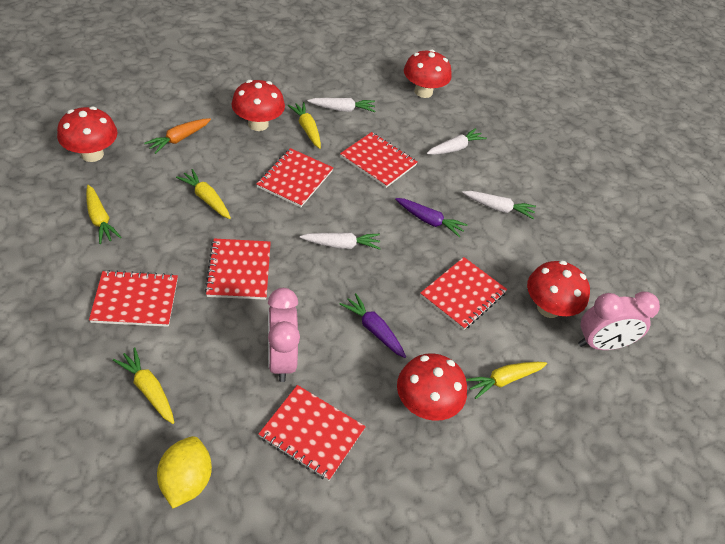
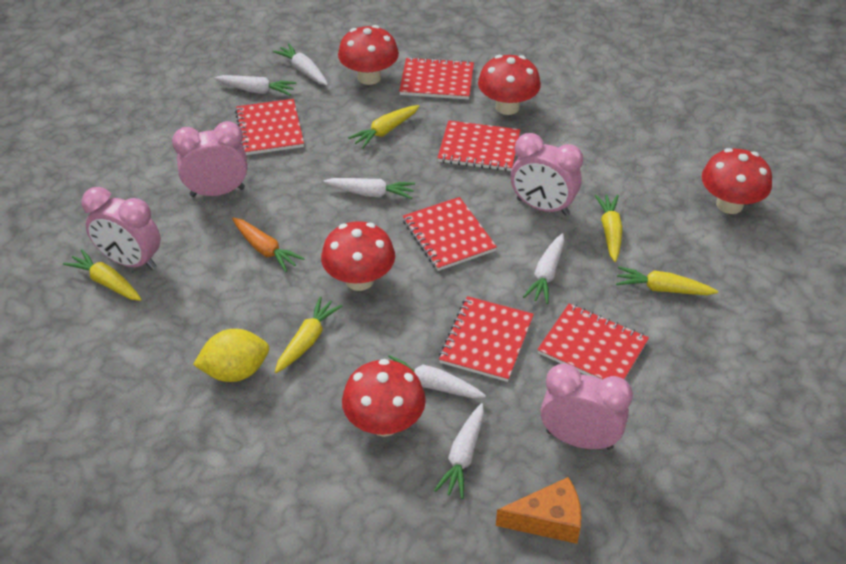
orange cheese: 0 -> 1
pink clock: 2 -> 4
purple carrot: 2 -> 0
white carrot: 4 -> 6

